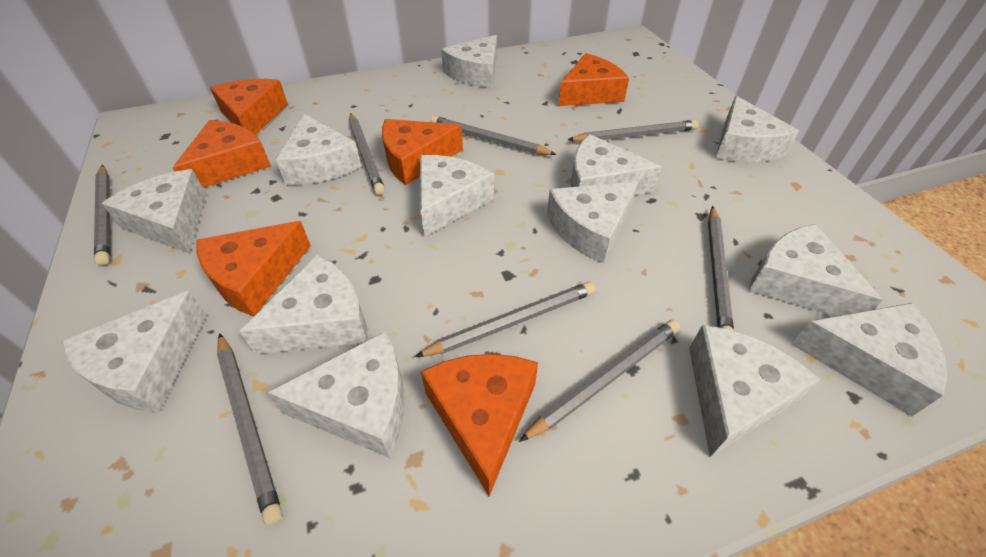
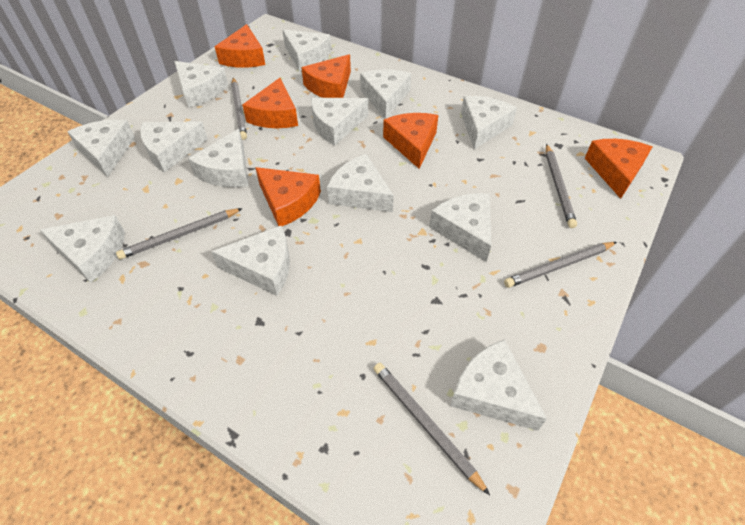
grey pencil: 8 -> 5

